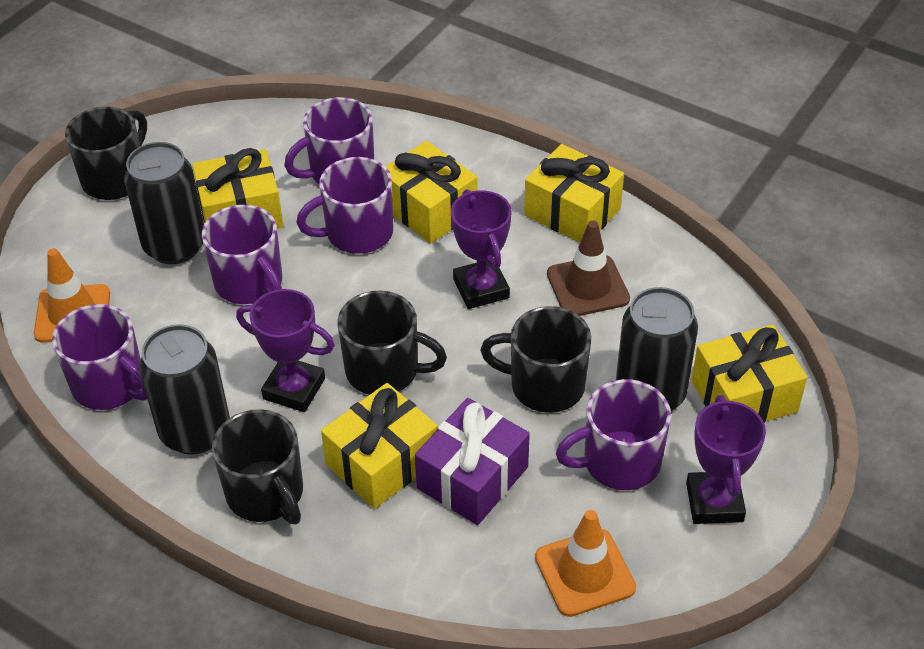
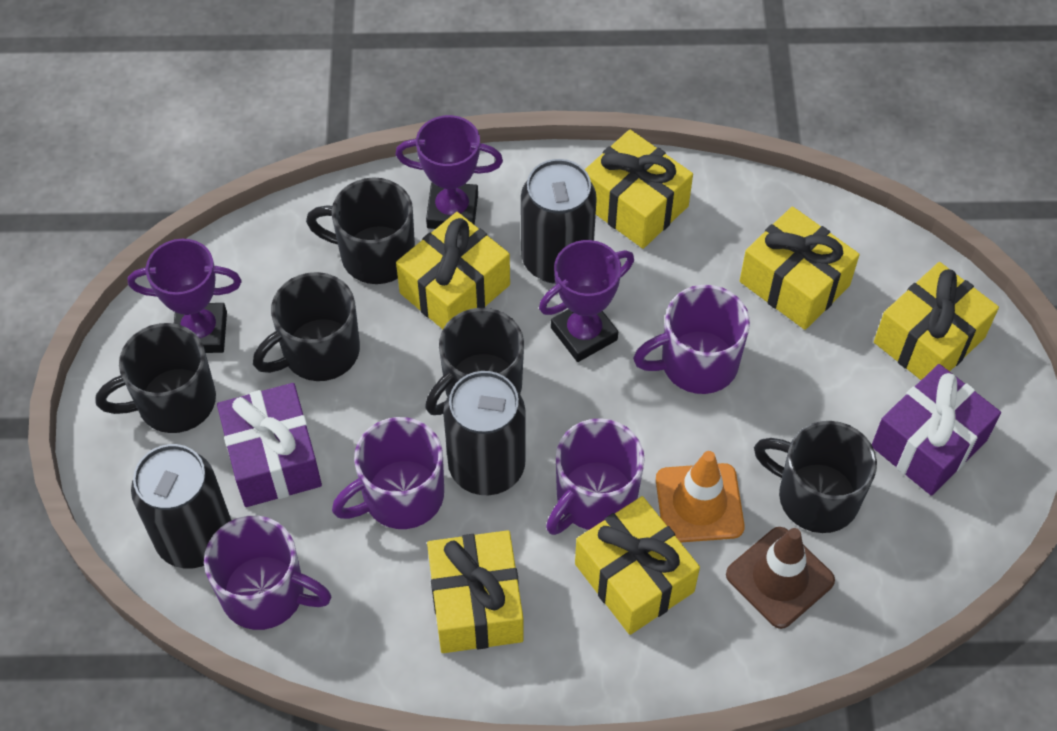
black mug: 4 -> 5
orange traffic cone: 2 -> 1
purple gift: 1 -> 2
purple mug: 5 -> 4
yellow gift: 5 -> 6

